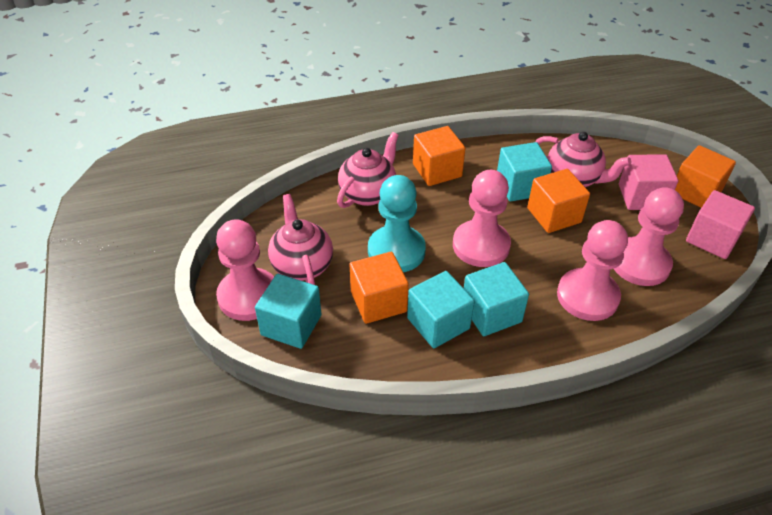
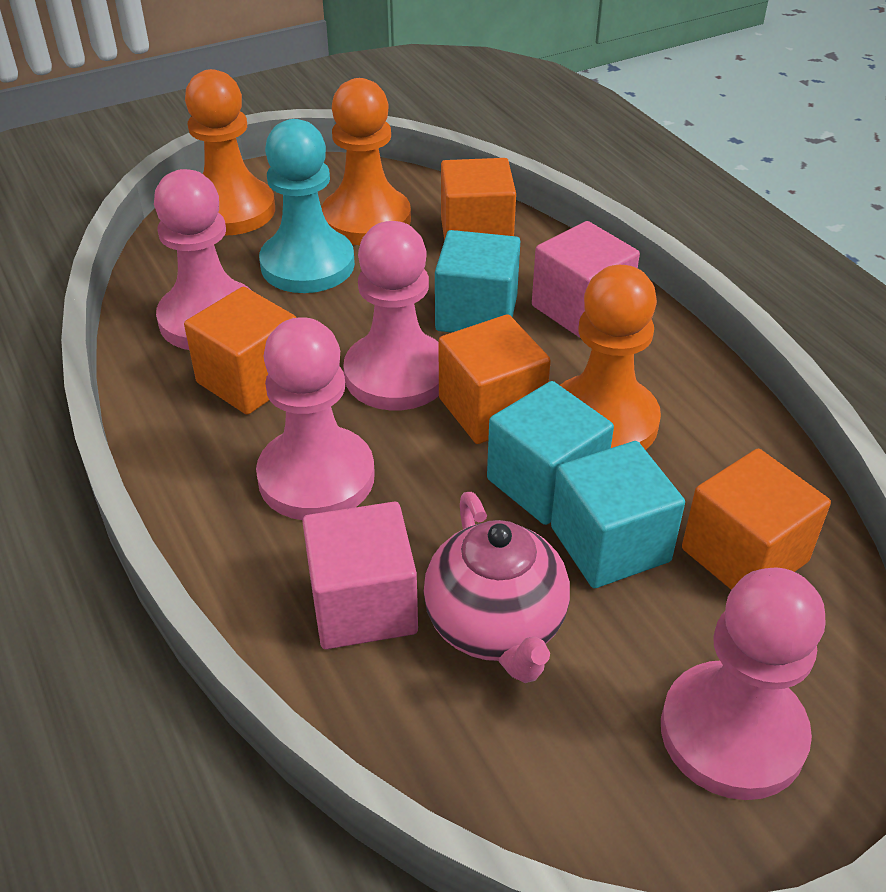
orange pawn: 0 -> 3
pink teapot: 3 -> 1
turquoise cube: 4 -> 3

